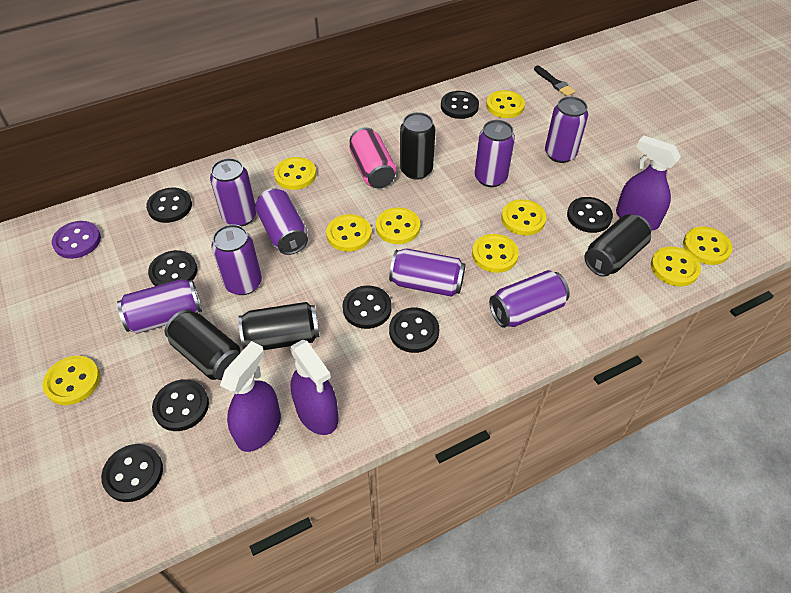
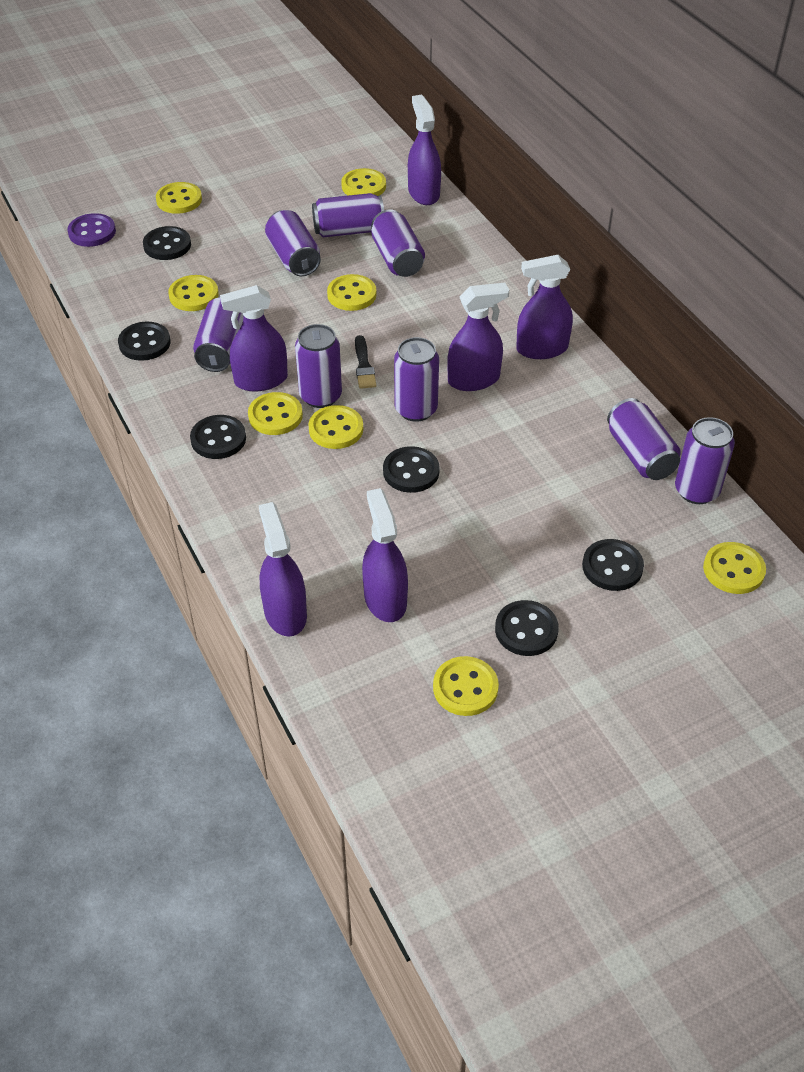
black button: 8 -> 6
black can: 4 -> 0
pink can: 1 -> 0
purple spray bottle: 3 -> 6
yellow button: 9 -> 8

